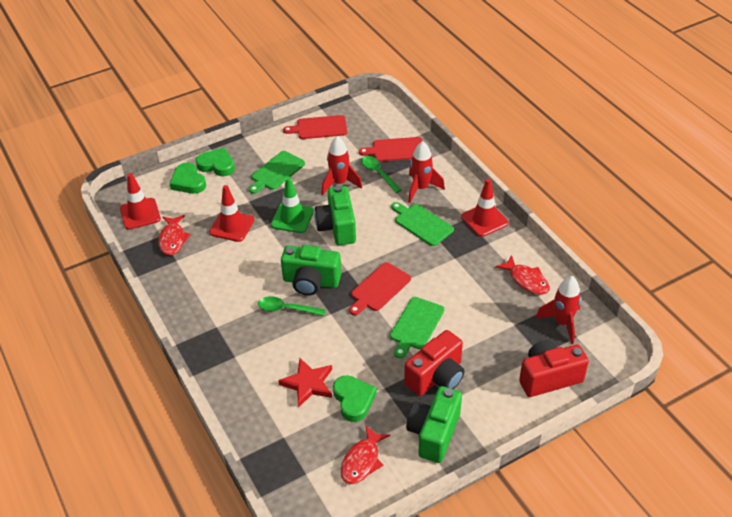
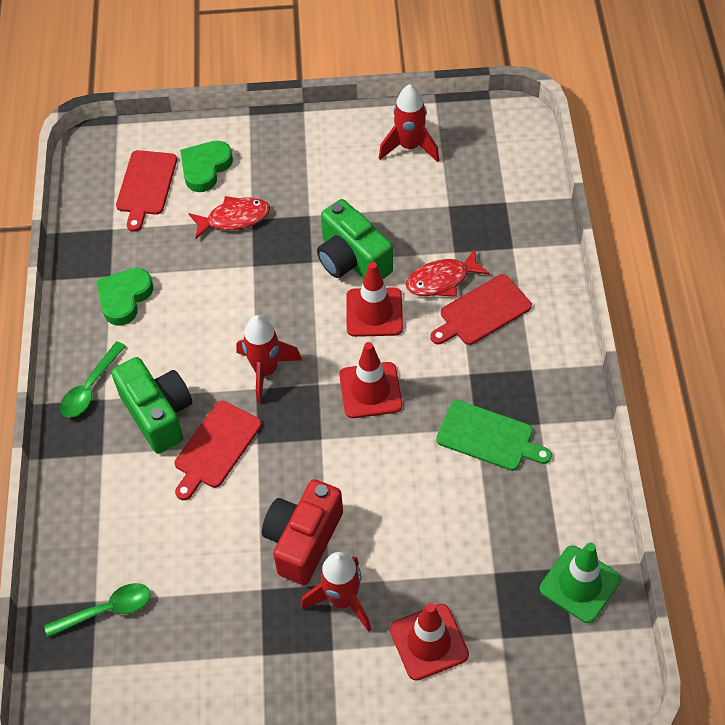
green camera: 3 -> 2
green cutting board: 3 -> 1
green heart: 3 -> 2
red camera: 2 -> 1
red fish: 3 -> 2
red star: 1 -> 0

